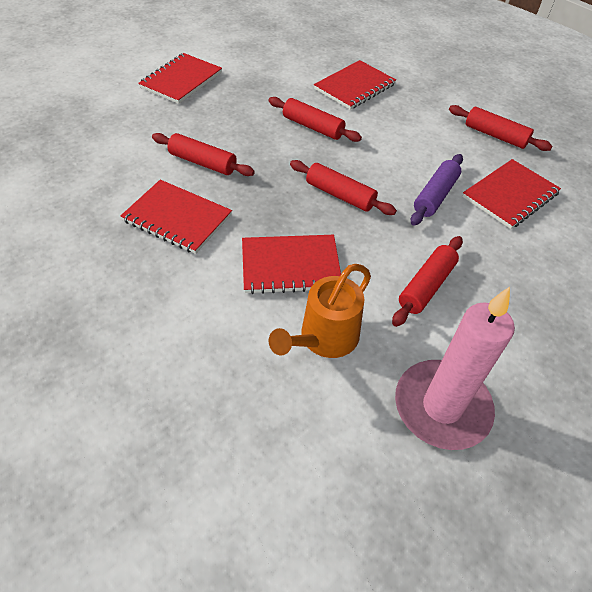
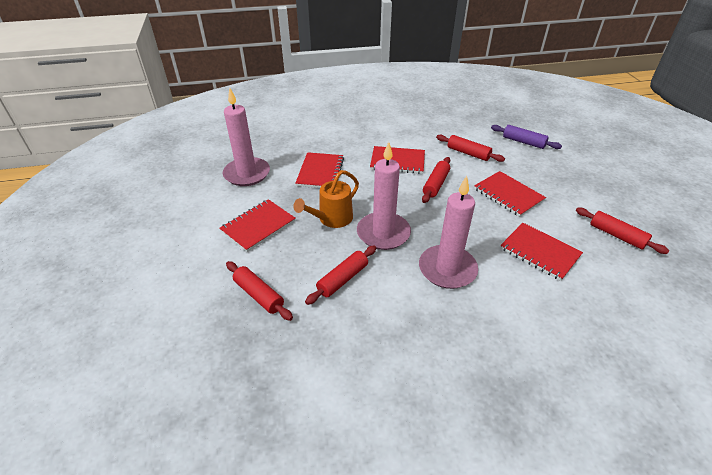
pink candle: 1 -> 3

